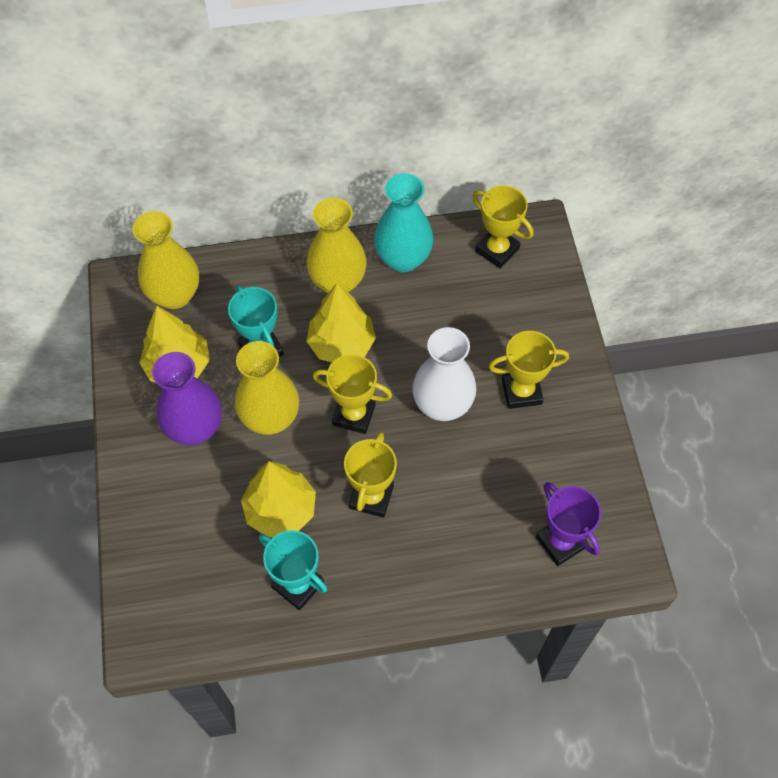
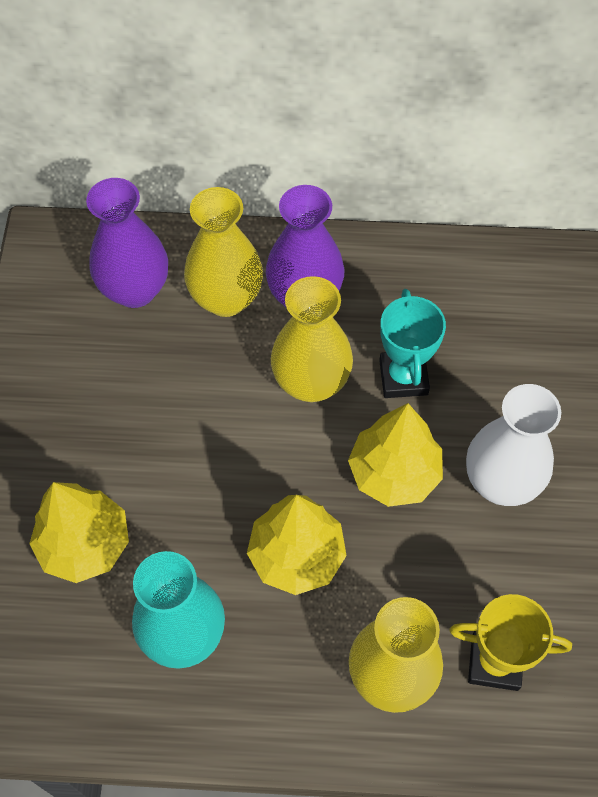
purple trophy: 1 -> 0
purple vase: 1 -> 2
turquoise trophy: 2 -> 1
yellow trophy: 4 -> 1

